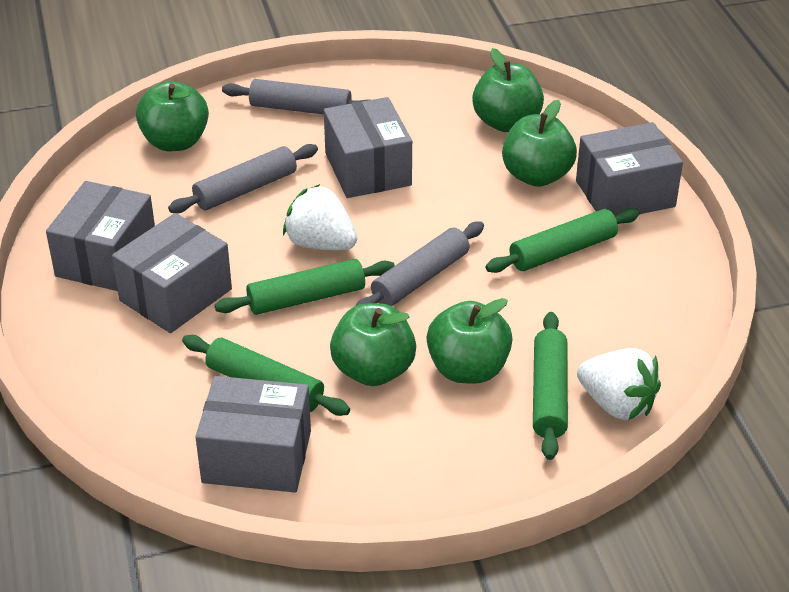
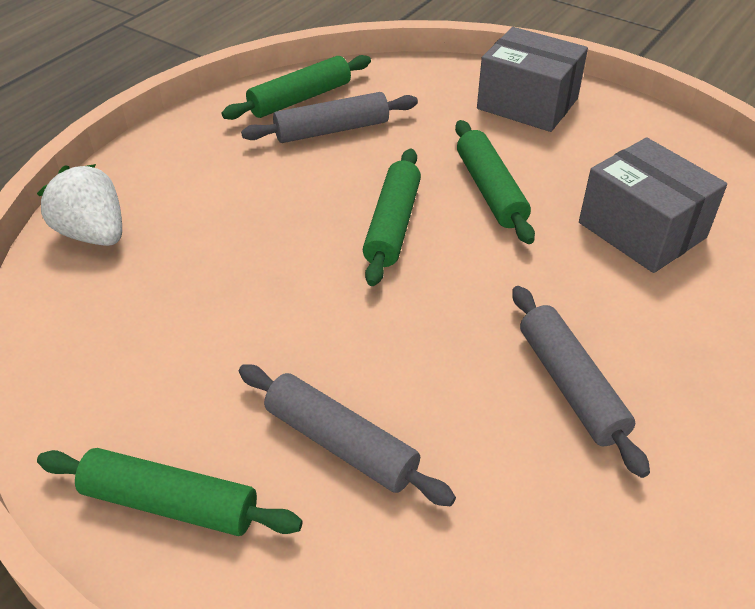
green apple: 5 -> 0
grey box: 5 -> 2
white strawberry: 2 -> 1

